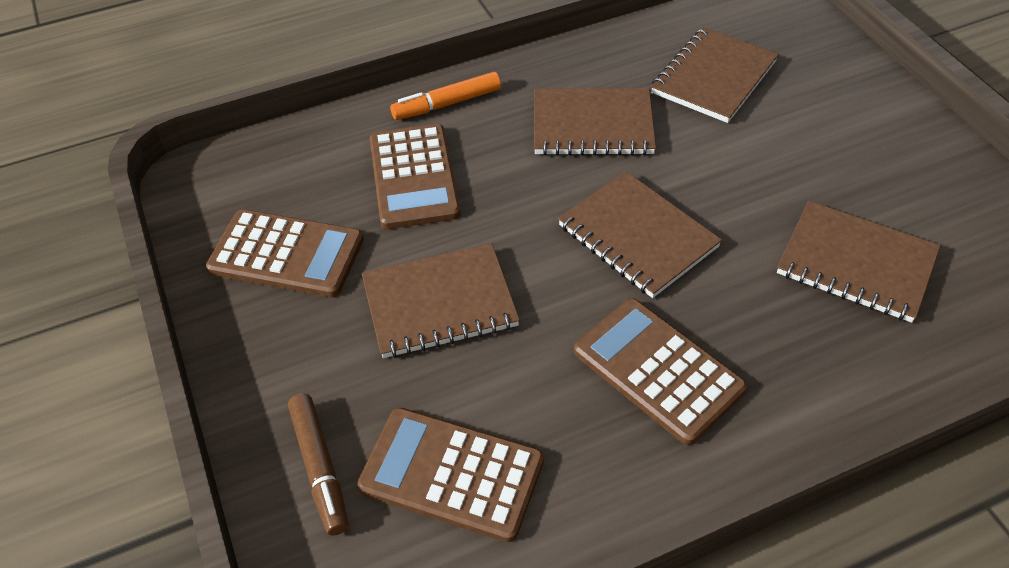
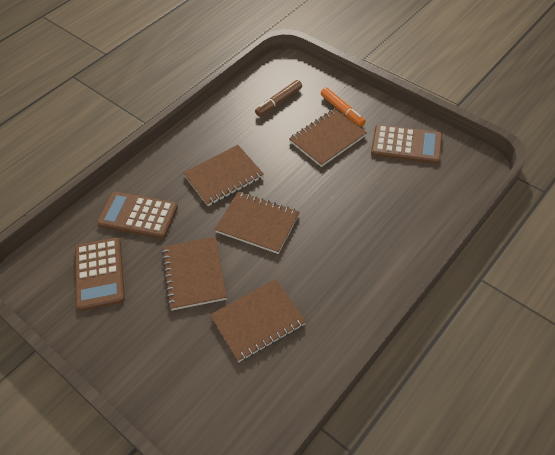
brown calculator: 4 -> 3

